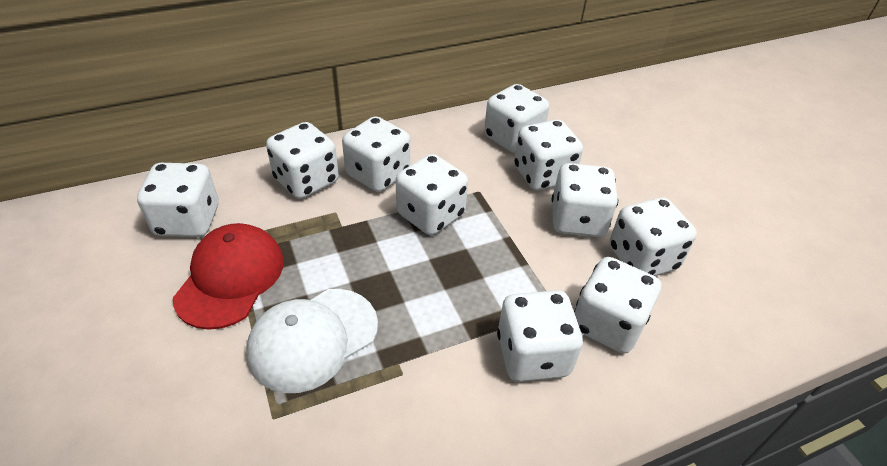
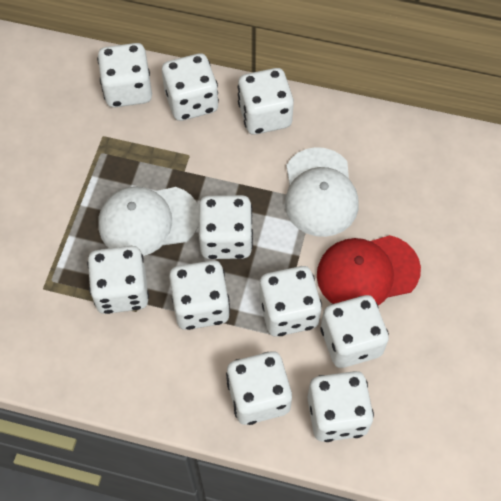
white cap: 1 -> 2

